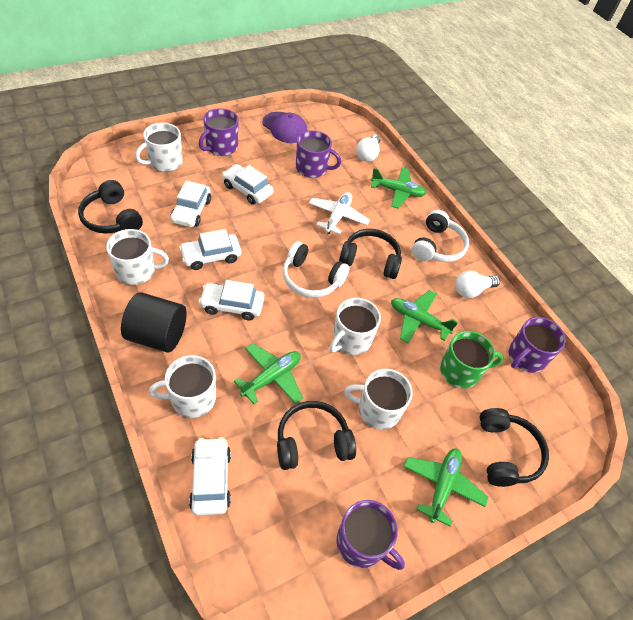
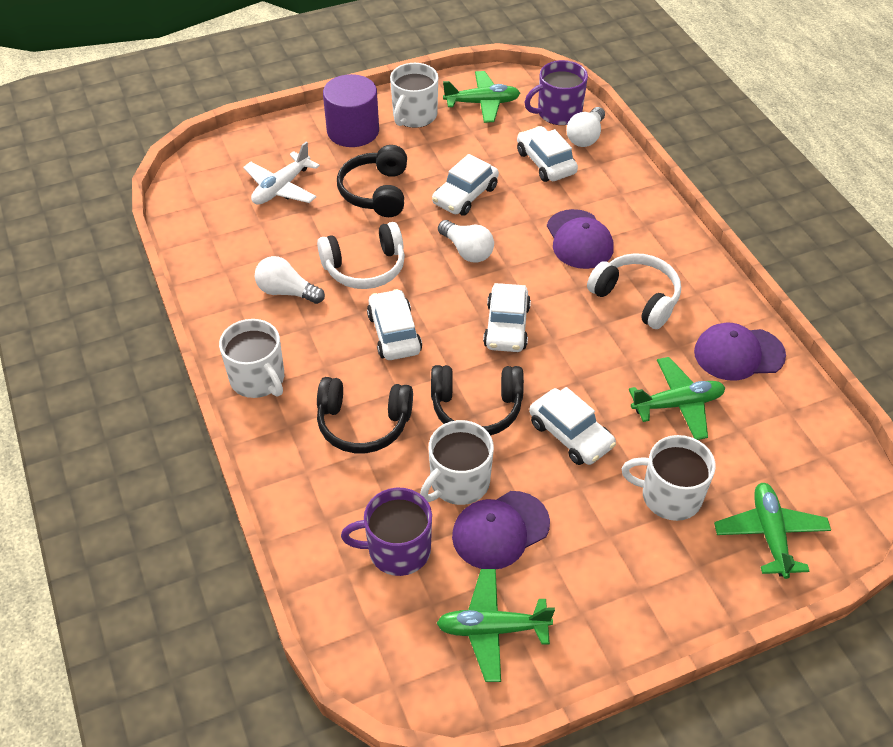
black cylinder: 1 -> 0
black headphones: 4 -> 3
green mug: 1 -> 0
purple cap: 1 -> 3
purple cylinder: 0 -> 1
purple mug: 4 -> 2
white light bulb: 2 -> 3
white mug: 5 -> 4

